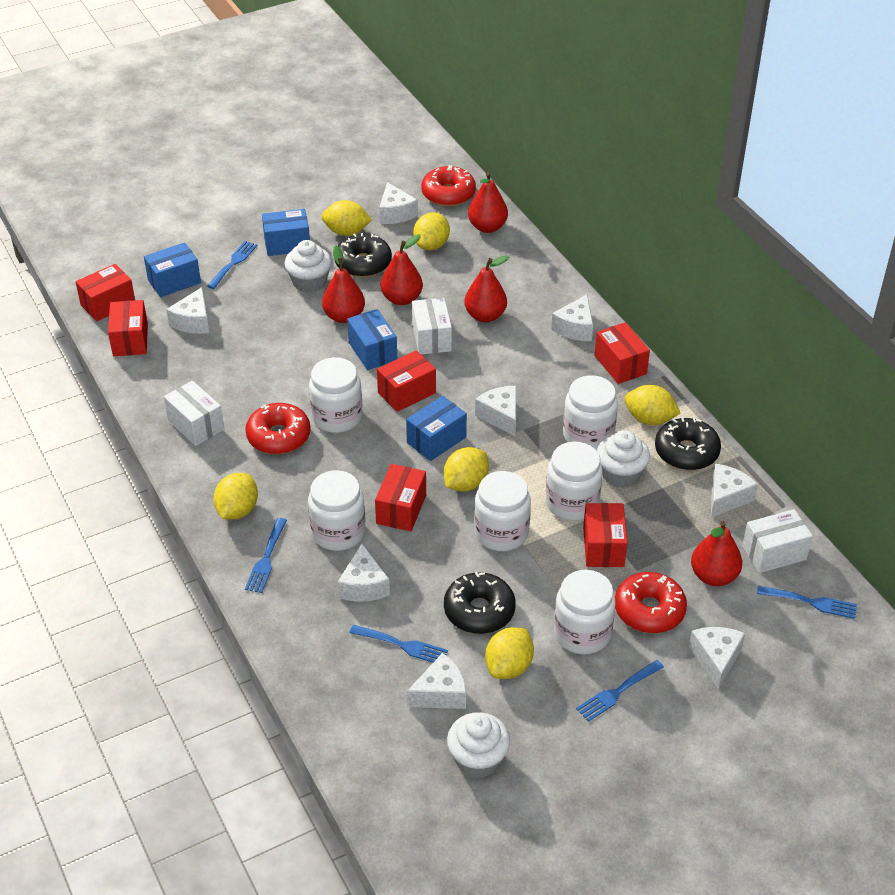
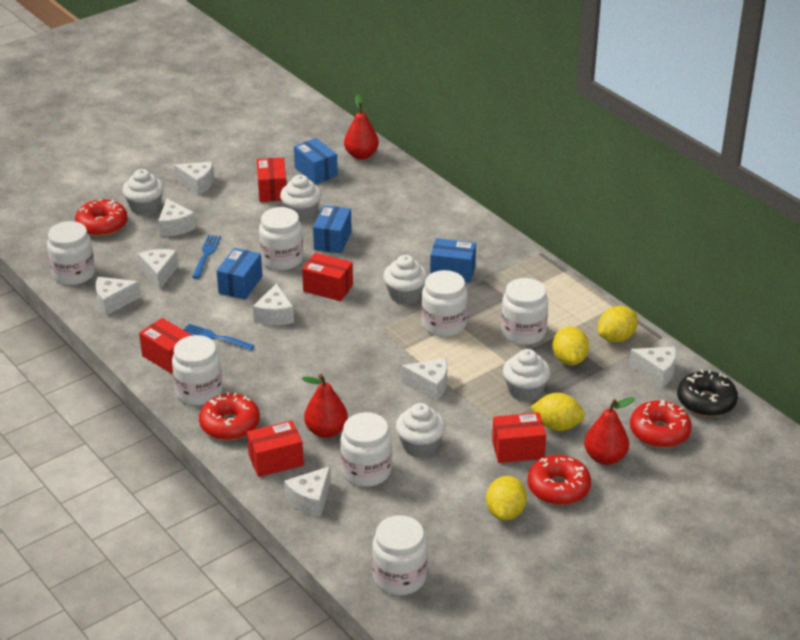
black donut: 3 -> 1
blue fork: 5 -> 2
red box: 6 -> 5
red donut: 3 -> 4
red pear: 5 -> 3
white box: 3 -> 0
white cupcake: 3 -> 5
white jar: 6 -> 7
yellow lemon: 6 -> 4

